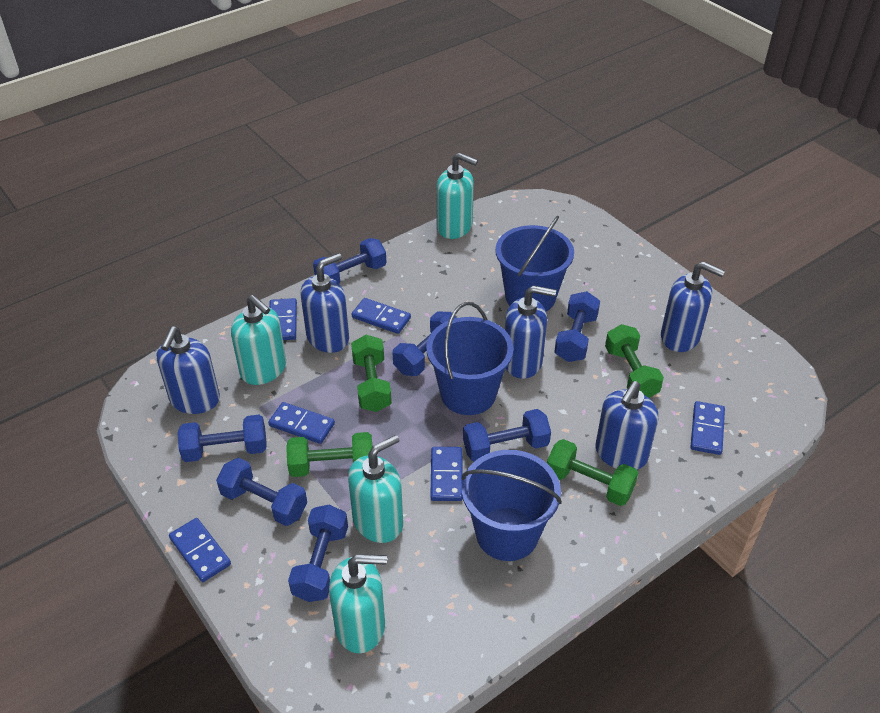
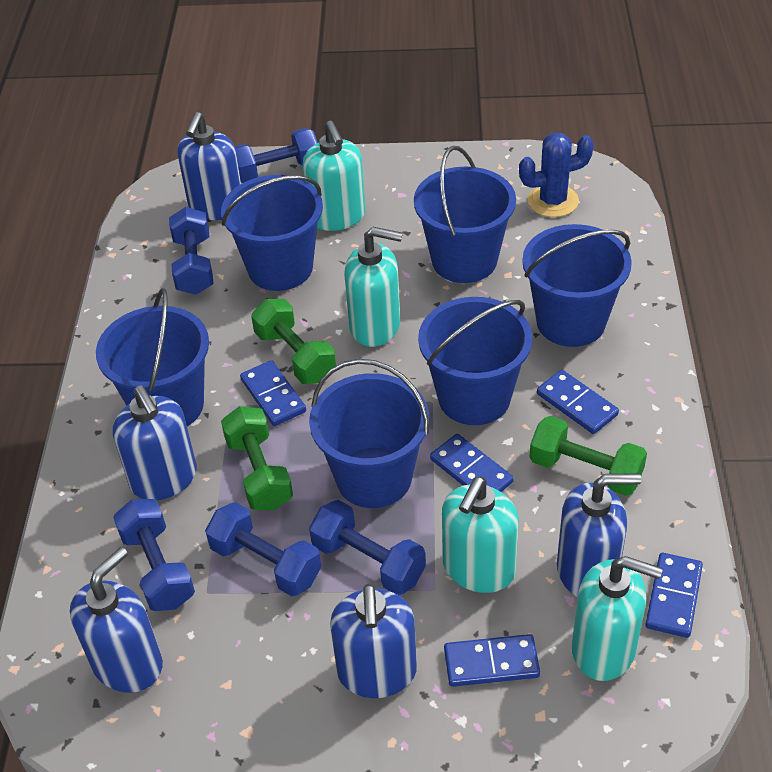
blue bucket: 3 -> 6
blue cactus: 0 -> 1
blue domino: 6 -> 5
blue dumbbell: 7 -> 5
green dumbbell: 4 -> 3

